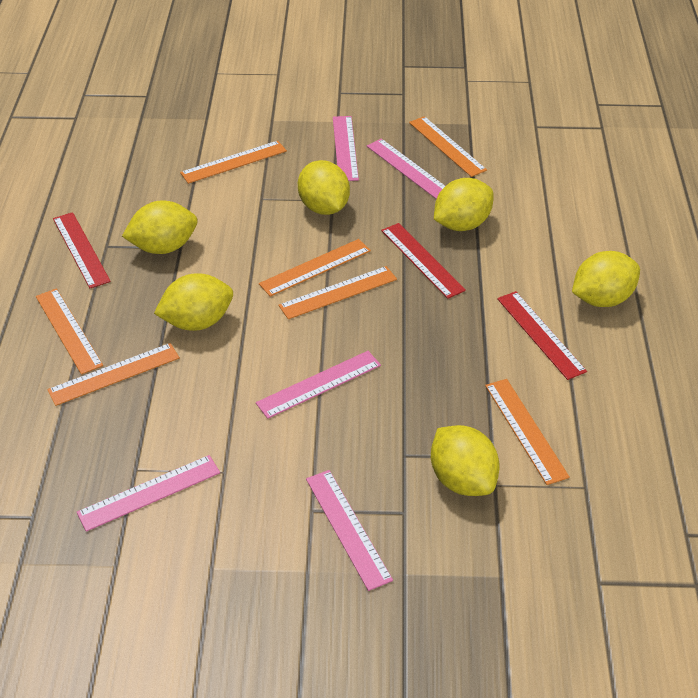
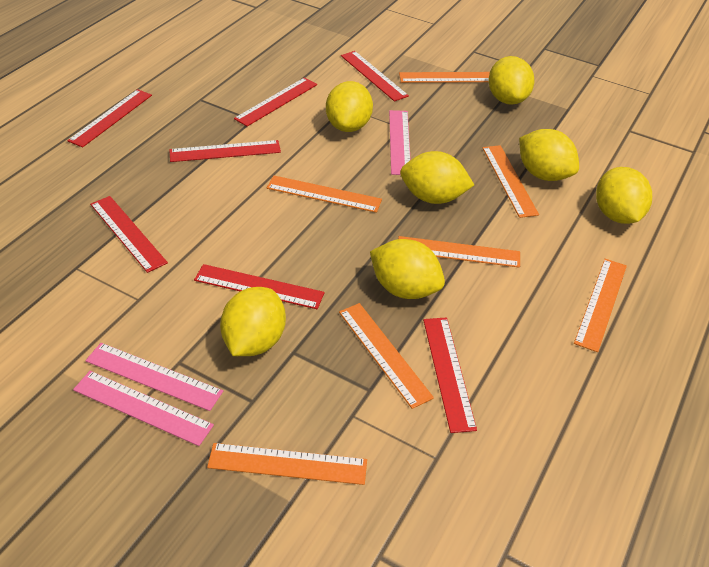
pink ruler: 5 -> 3
red ruler: 3 -> 7
yellow lemon: 6 -> 7

